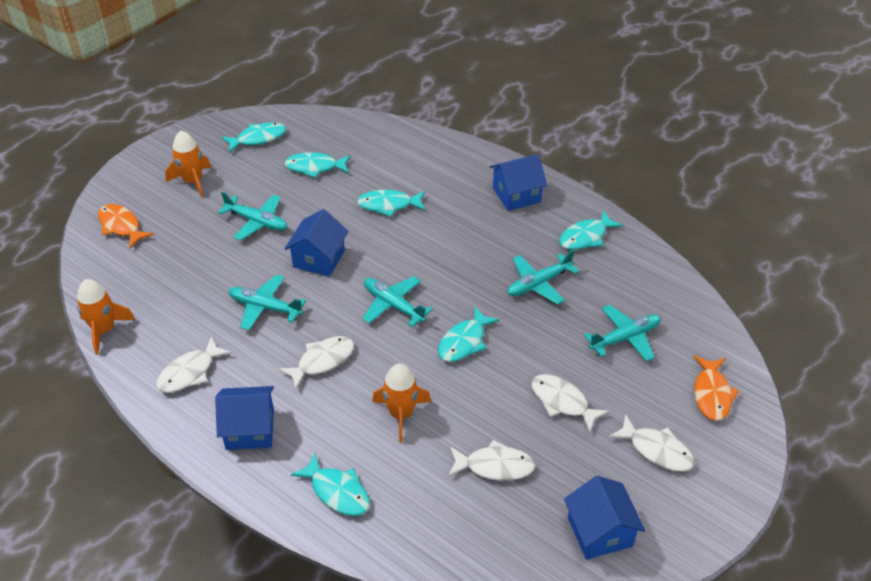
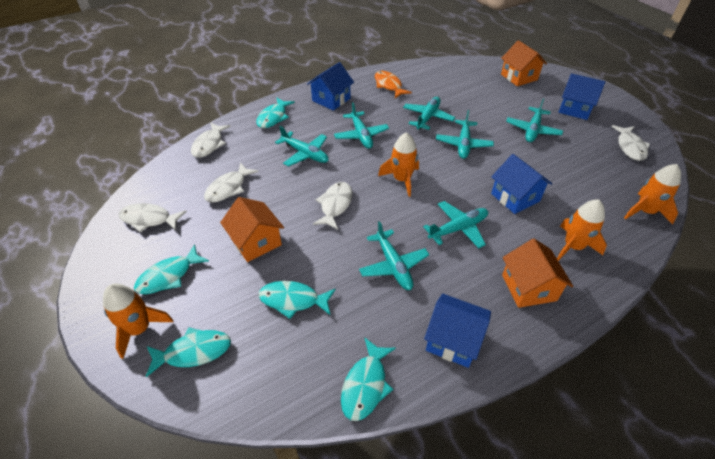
orange fish: 2 -> 1
orange house: 0 -> 3
orange rocket: 3 -> 4
turquoise fish: 6 -> 5
turquoise plane: 5 -> 7

